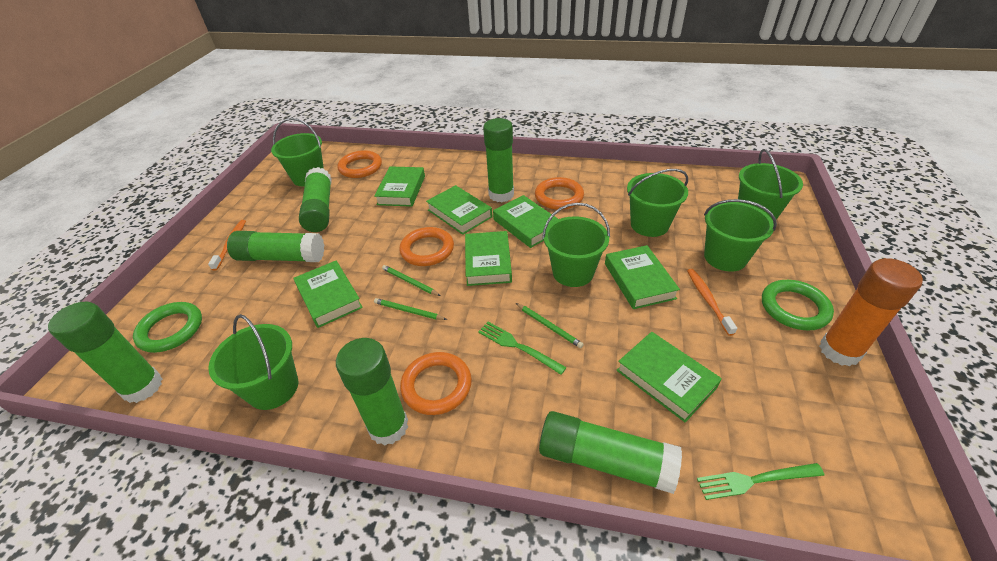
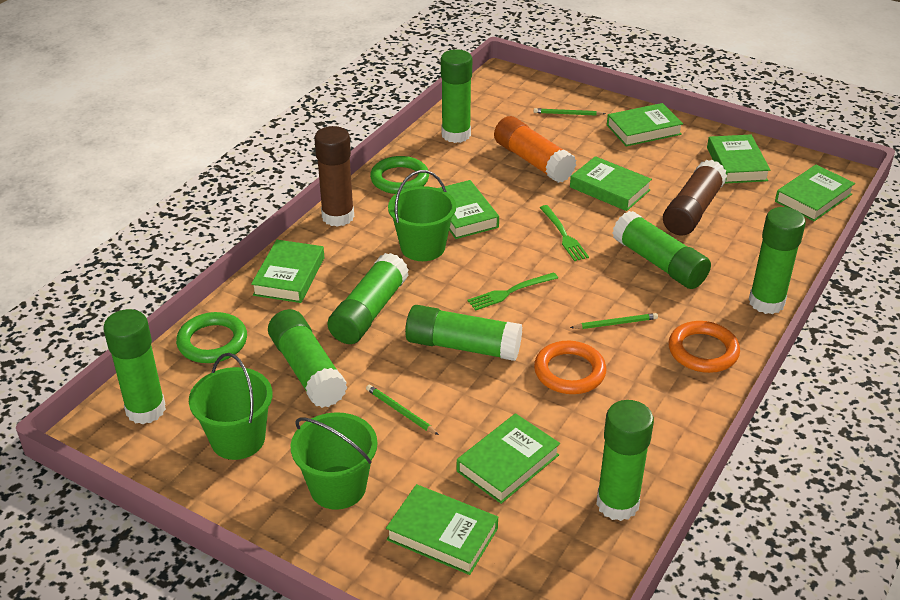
brown glue stick: 0 -> 2
green book: 7 -> 8
green bucket: 6 -> 3
green glue stick: 6 -> 8
orange ring: 4 -> 2
orange toothbrush: 2 -> 0

